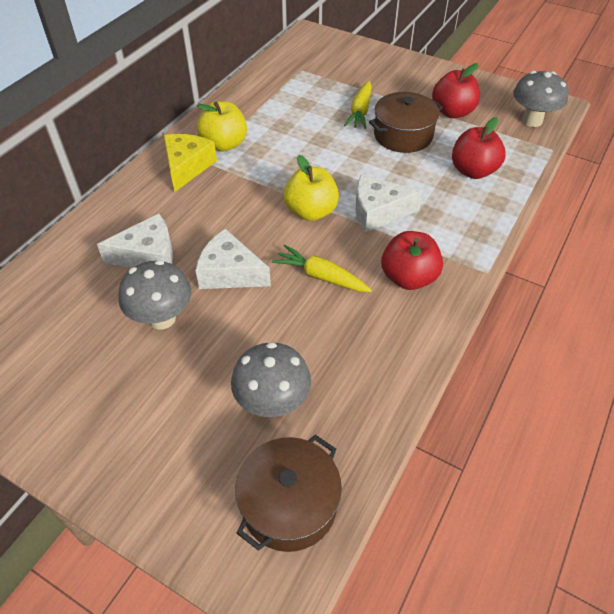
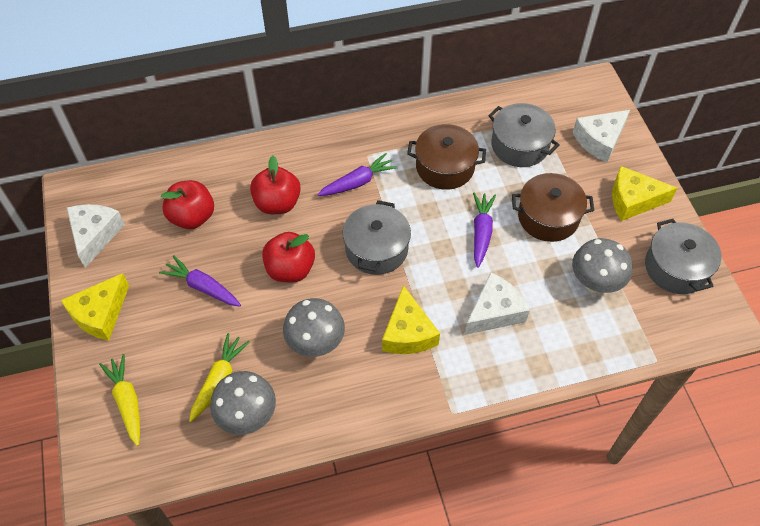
grey pot: 0 -> 3
purple carrot: 0 -> 3
yellow apple: 2 -> 0
yellow cheese: 1 -> 3

